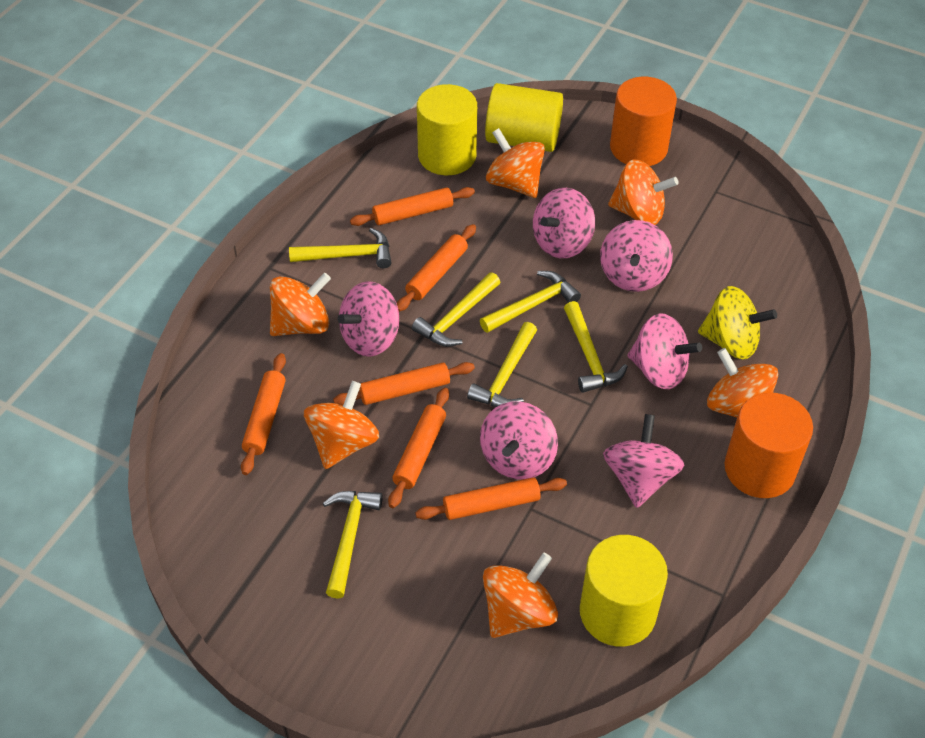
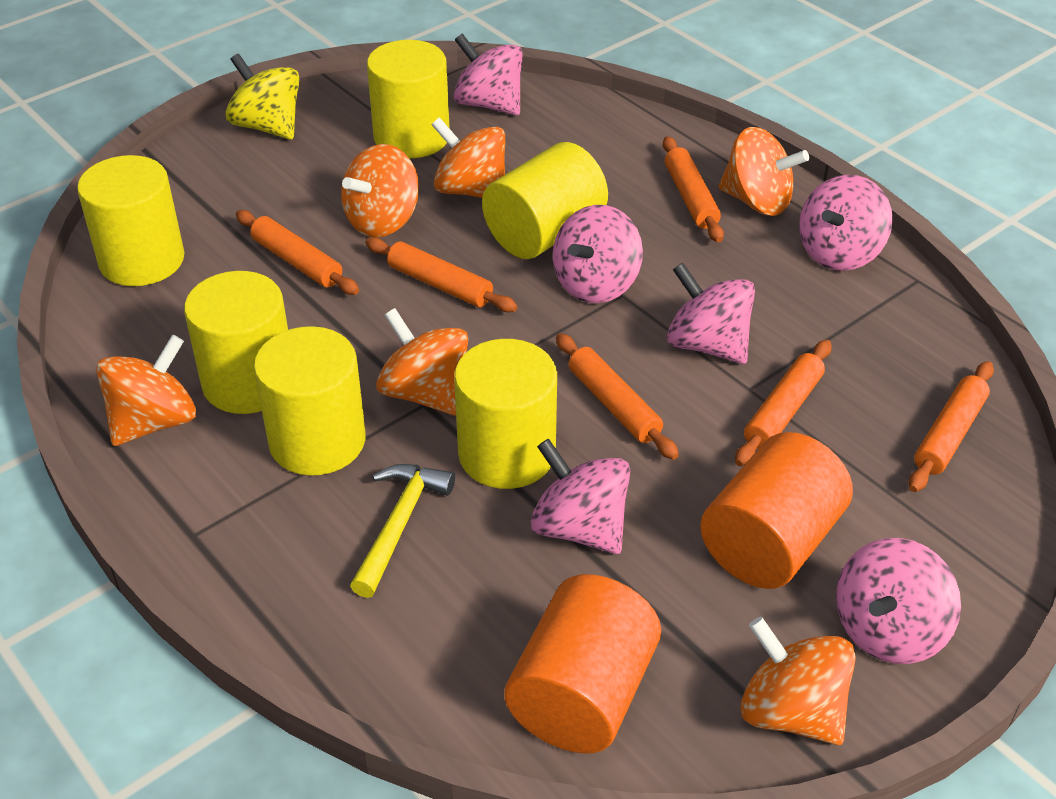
yellow cylinder: 3 -> 6
yellow hammer: 6 -> 1

